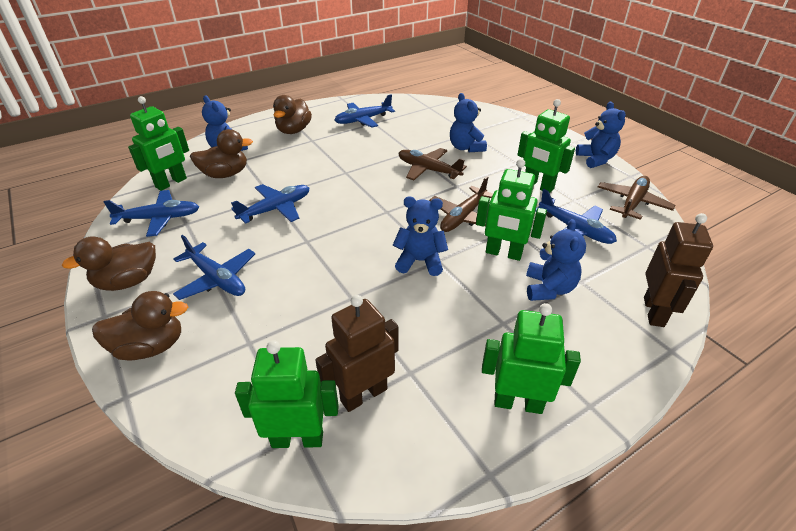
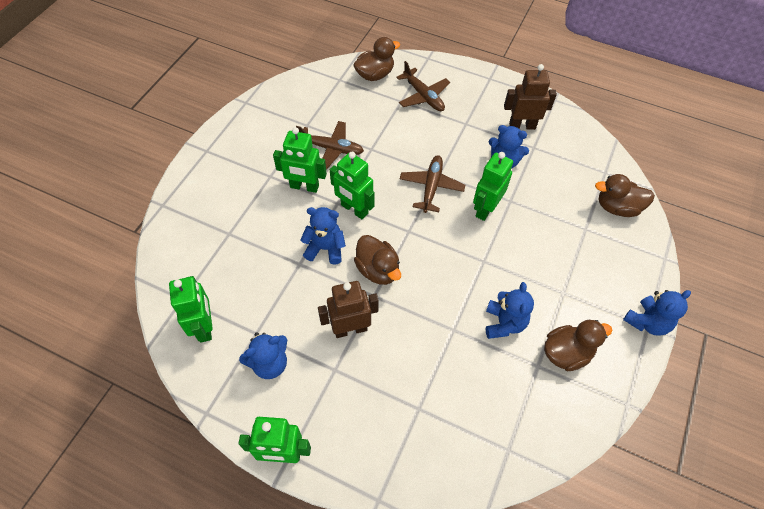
blue plane: 5 -> 0

